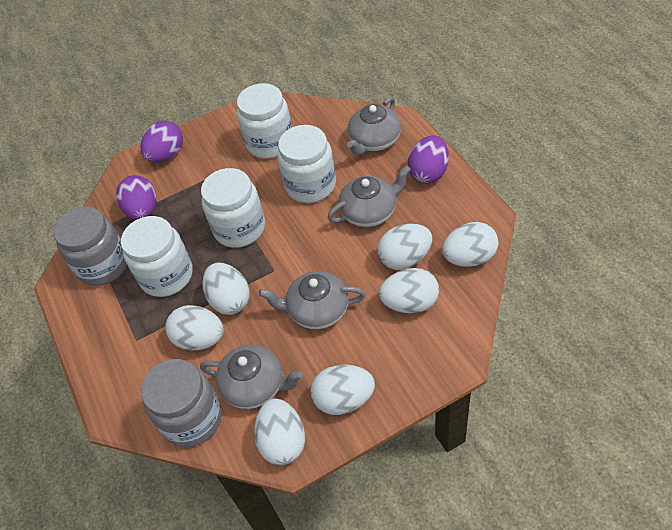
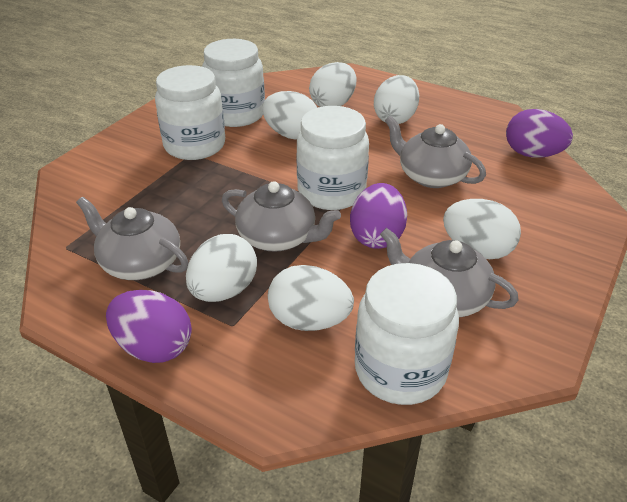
grey jar: 2 -> 0
white egg: 7 -> 6

